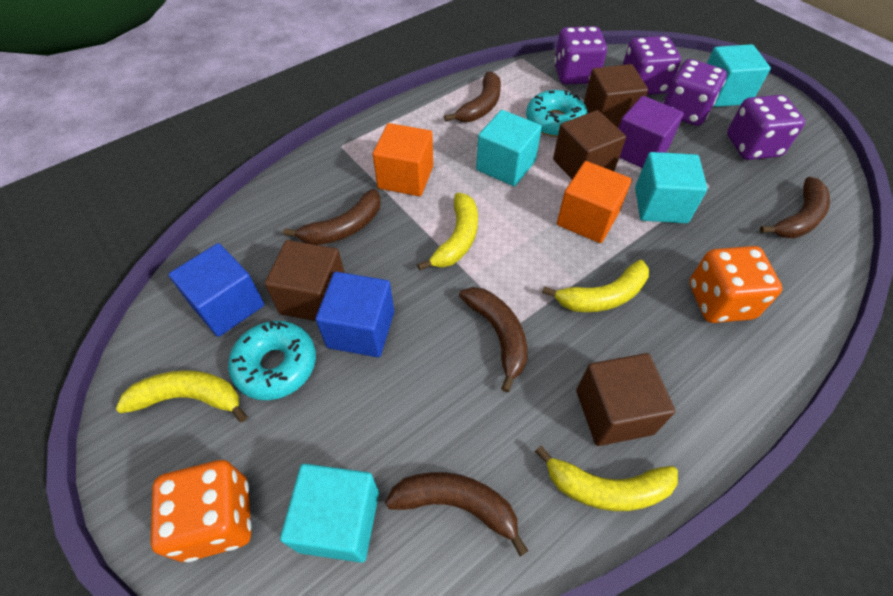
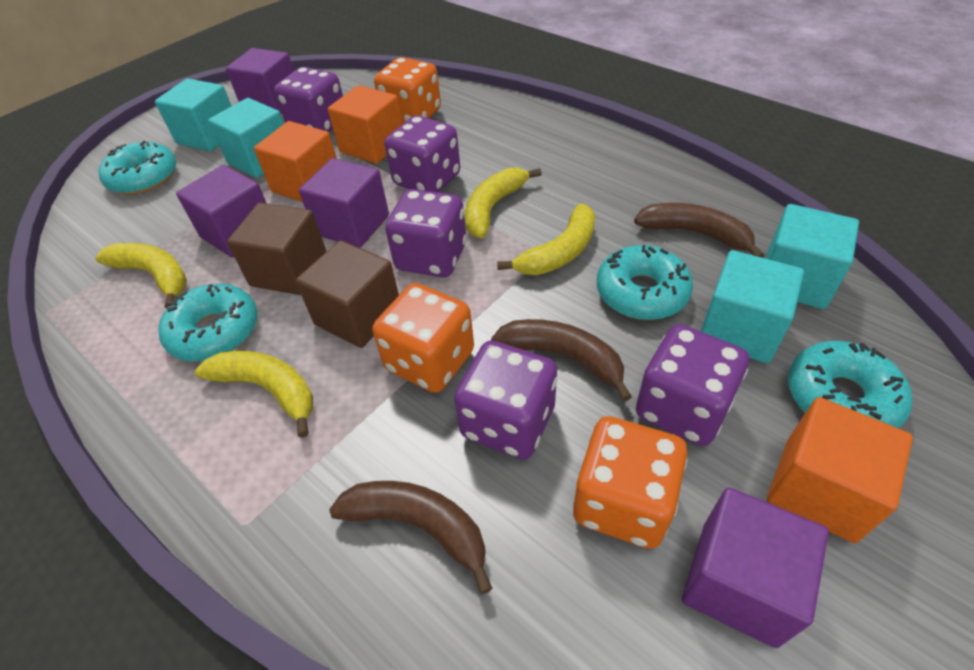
blue cube: 2 -> 0
brown banana: 5 -> 3
brown cube: 4 -> 2
orange cube: 2 -> 3
orange dice: 2 -> 3
purple cube: 1 -> 4
purple dice: 4 -> 5
turquoise donut: 2 -> 4

